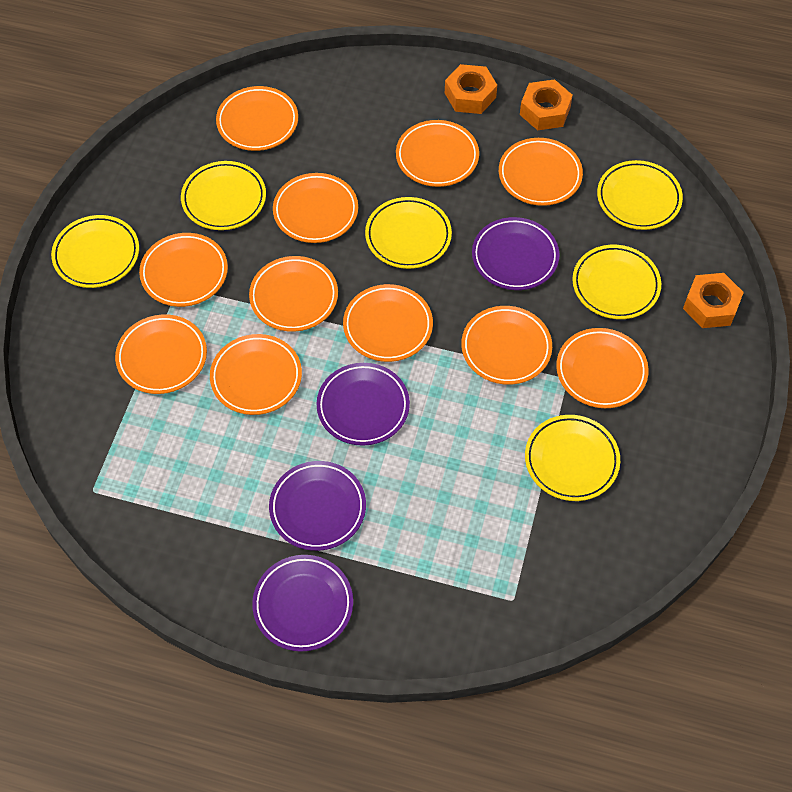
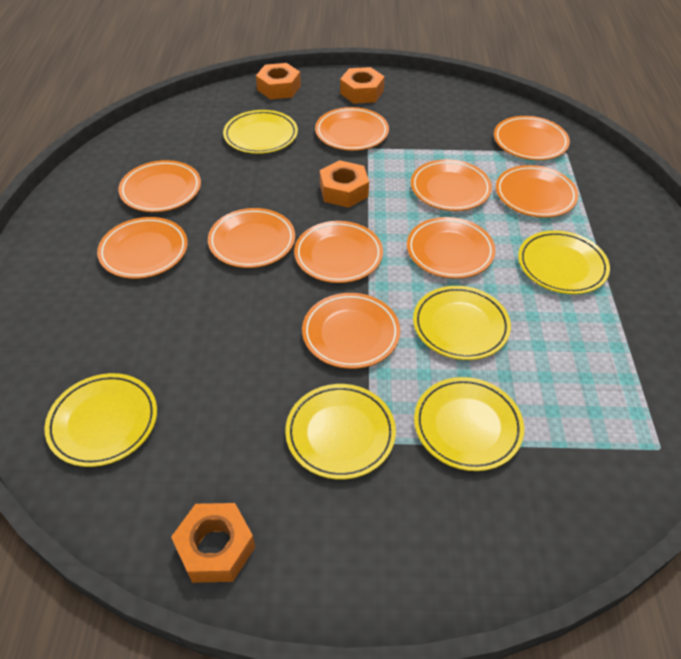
orange nut: 3 -> 4
orange plate: 11 -> 10
purple plate: 4 -> 0

